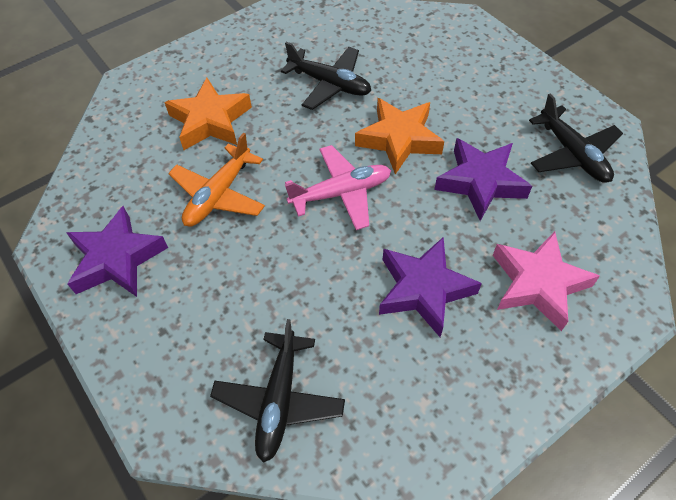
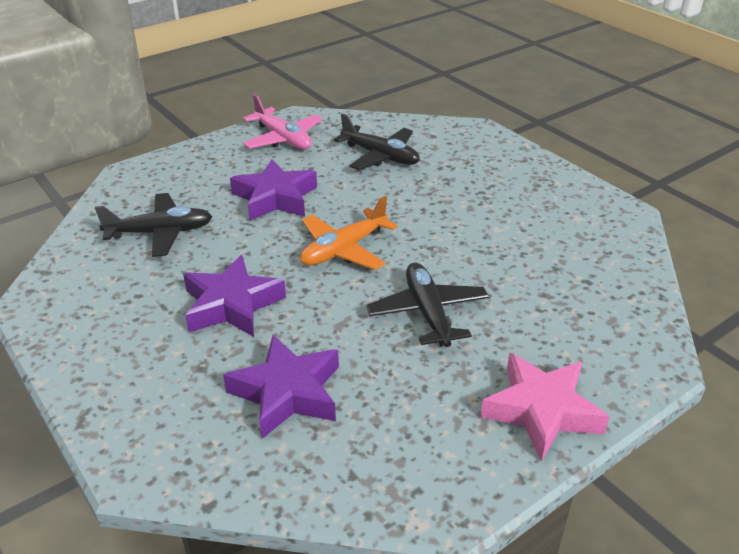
orange star: 2 -> 0

